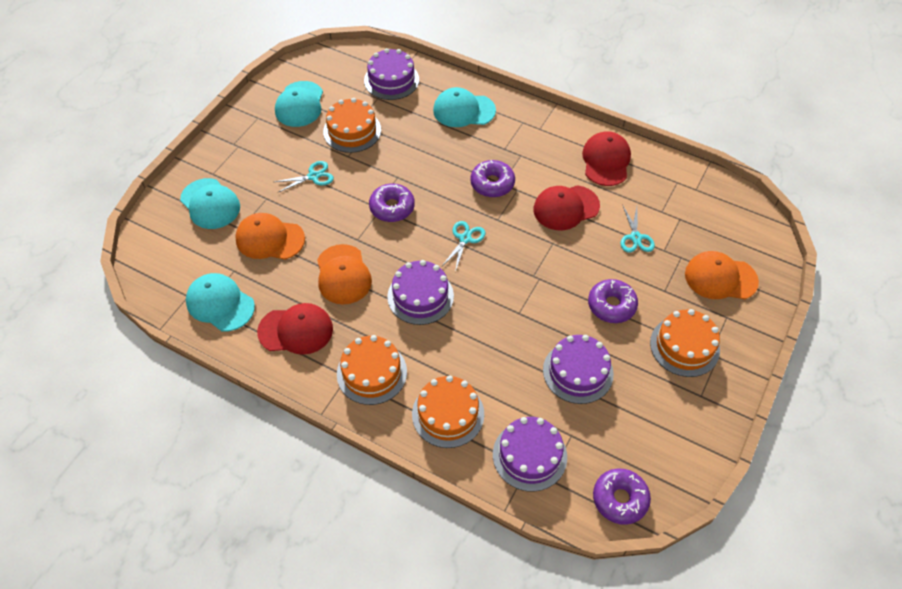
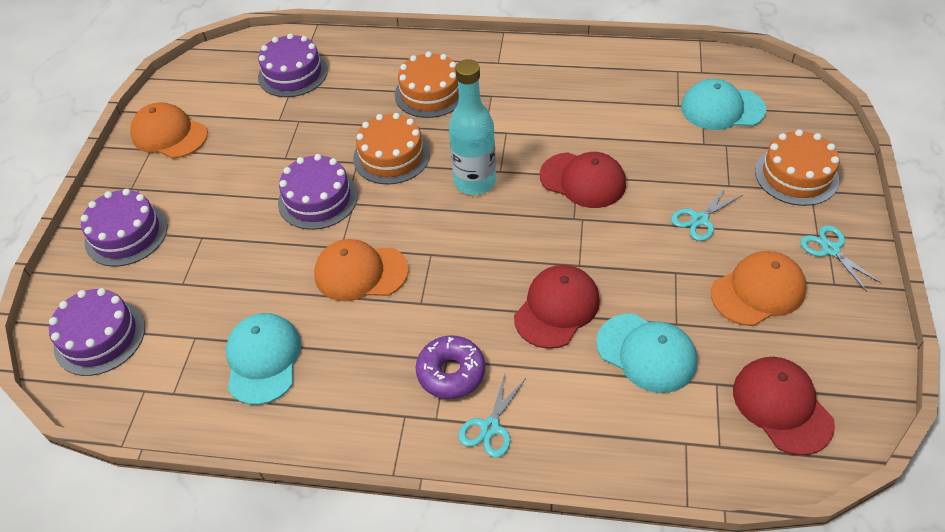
orange cake: 4 -> 3
purple donut: 4 -> 1
turquoise bottle: 0 -> 1
turquoise cap: 4 -> 3

